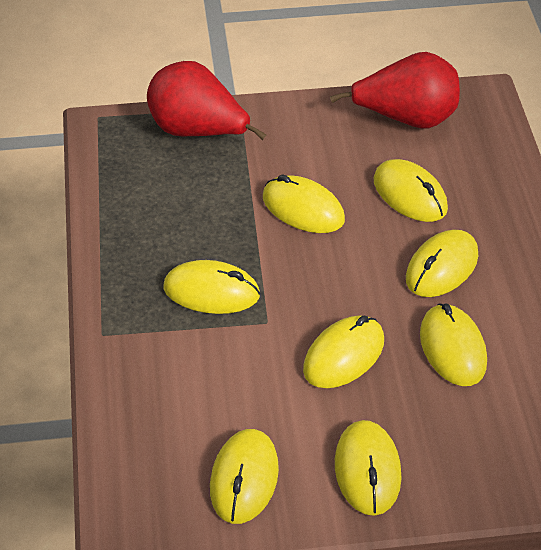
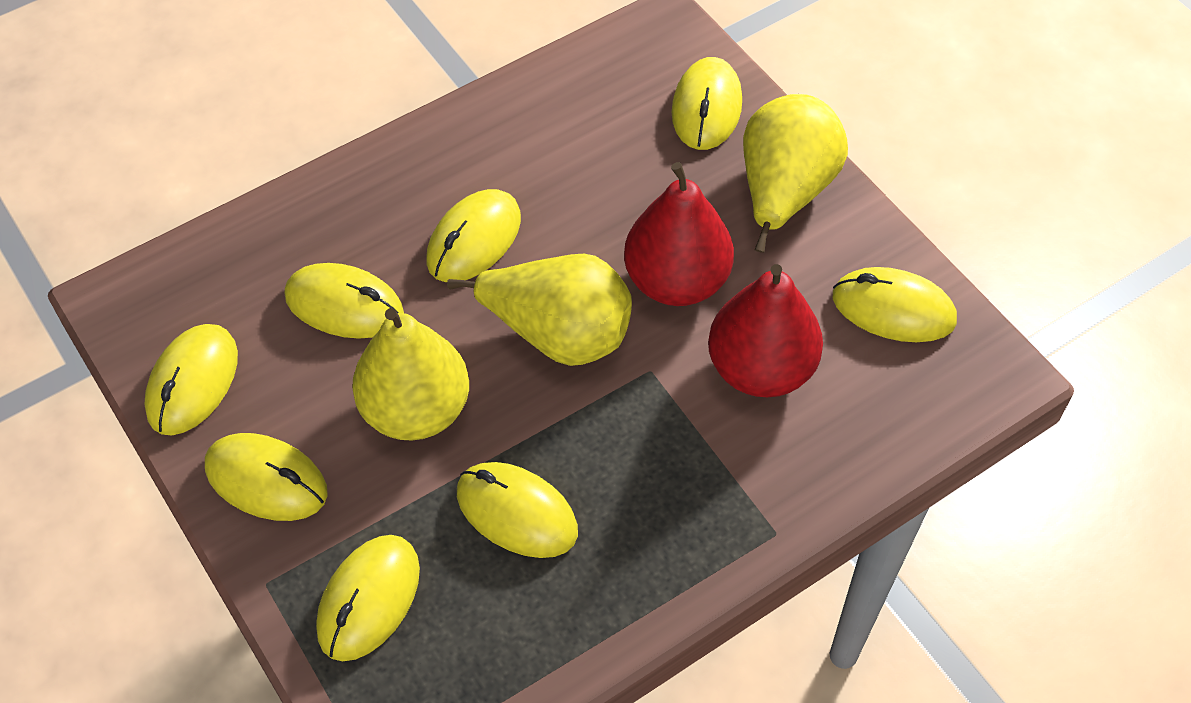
yellow pear: 0 -> 3

